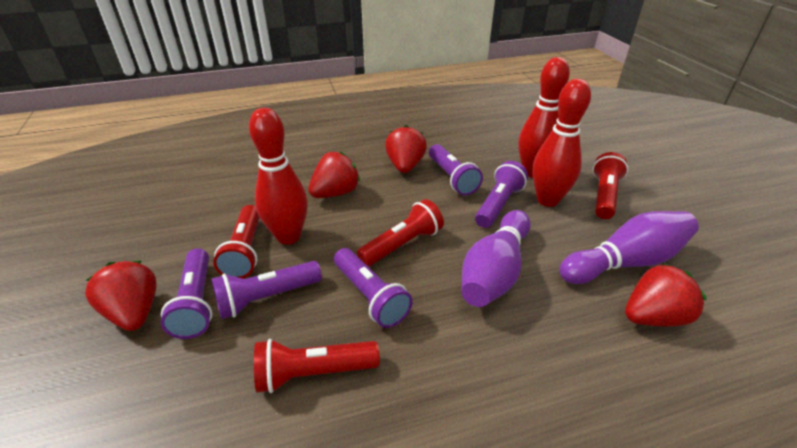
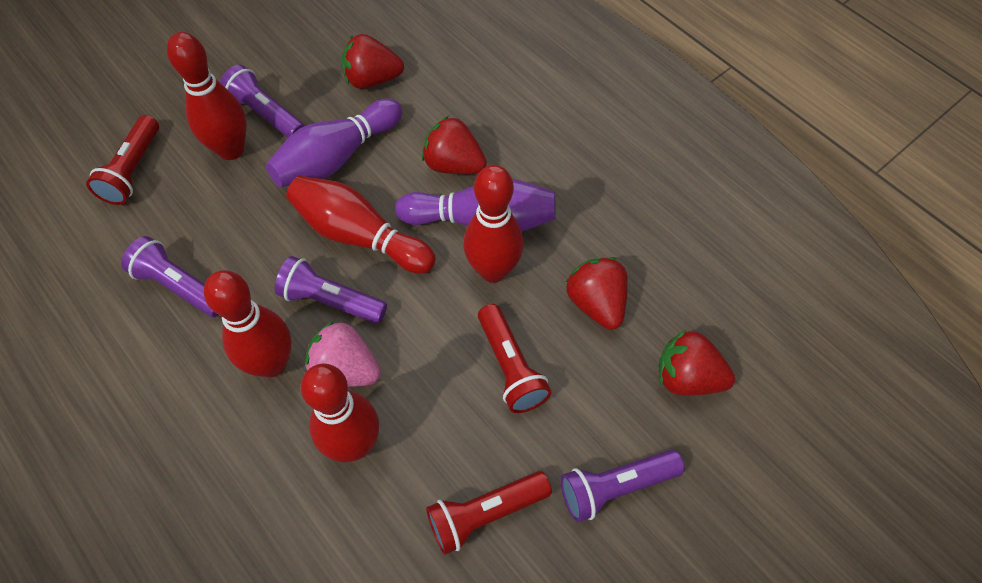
pink strawberry: 0 -> 1
purple flashlight: 5 -> 4
red bowling pin: 3 -> 5
red flashlight: 4 -> 3

